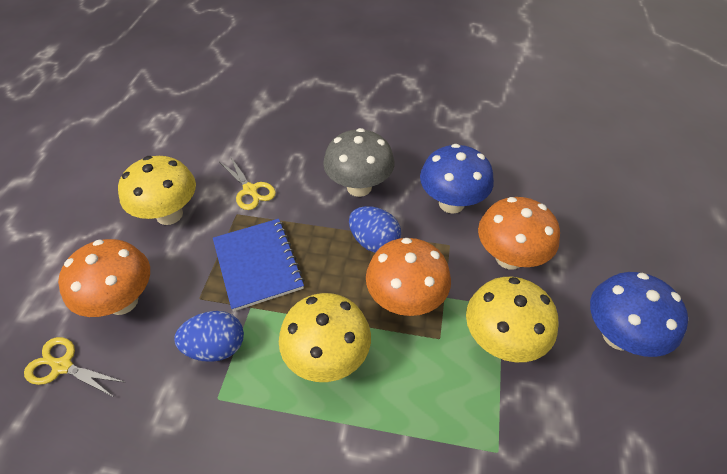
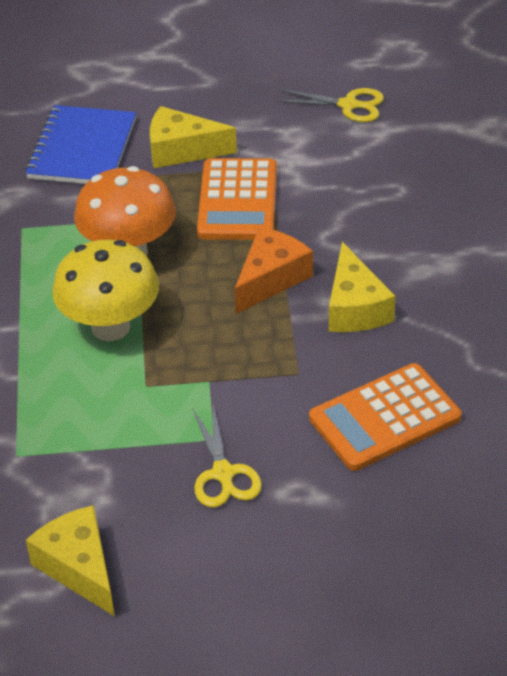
blue egg: 2 -> 0
blue mushroom: 2 -> 0
grey mushroom: 1 -> 0
orange calculator: 0 -> 2
orange cheese: 0 -> 1
orange mushroom: 3 -> 1
yellow cheese: 0 -> 3
yellow mushroom: 3 -> 1

